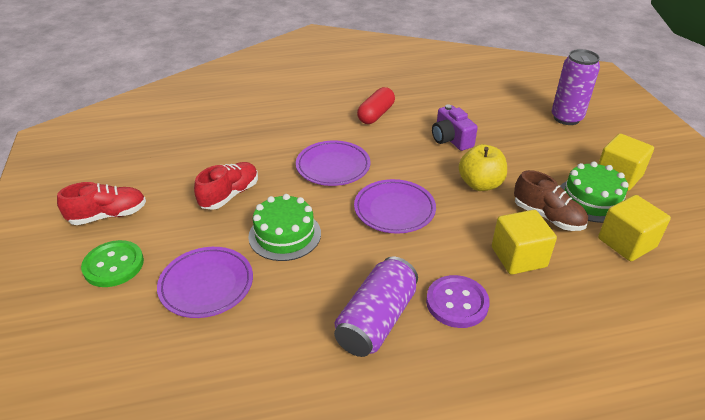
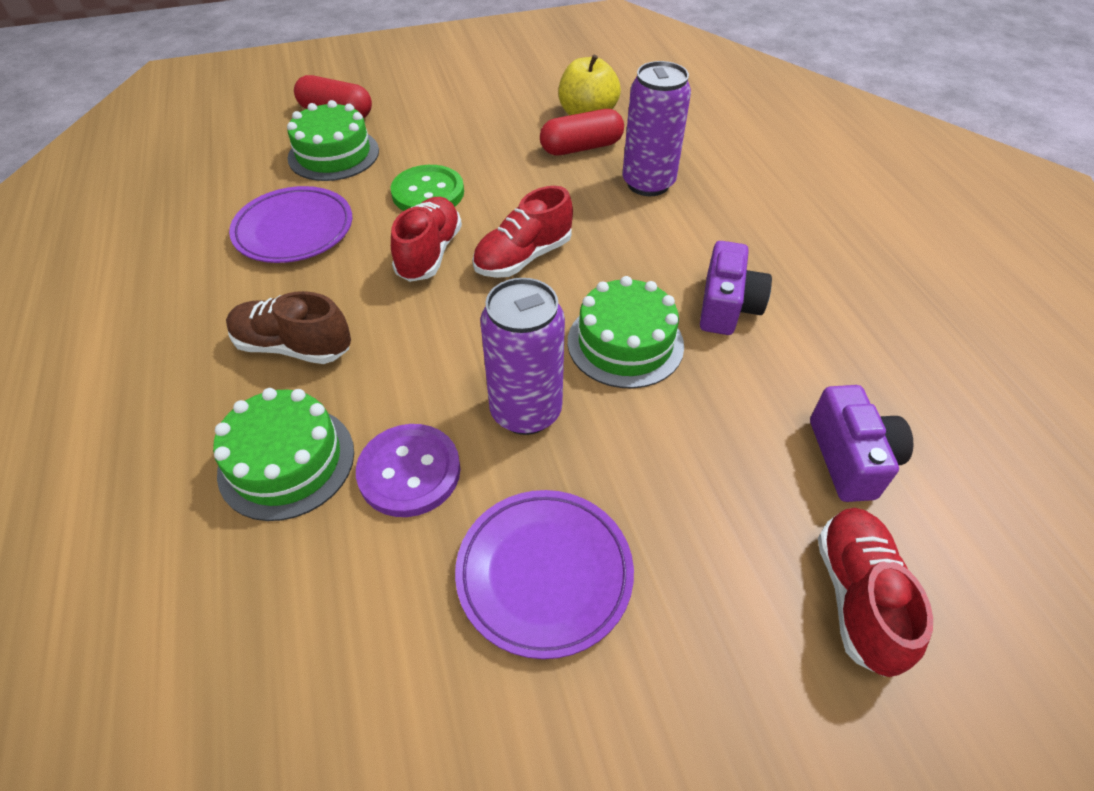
green cake: 2 -> 3
purple camera: 1 -> 2
purple plate: 3 -> 2
red capsule: 1 -> 2
red shoe: 2 -> 3
yellow cube: 3 -> 0

